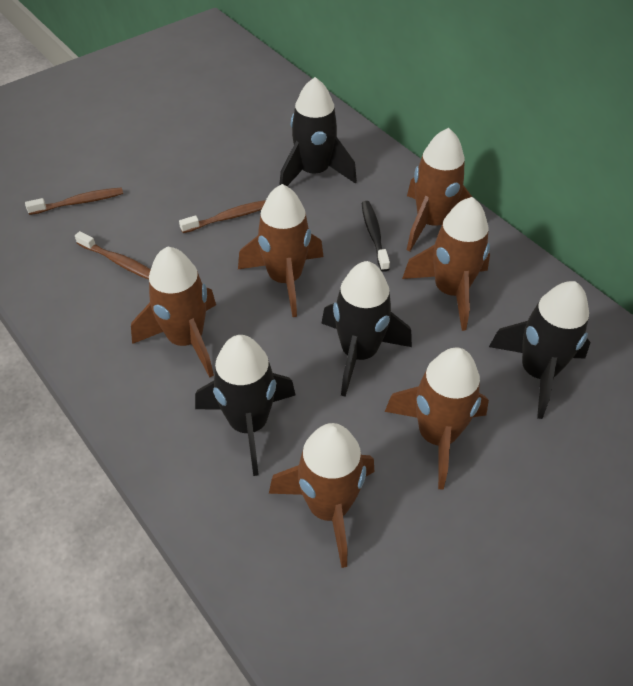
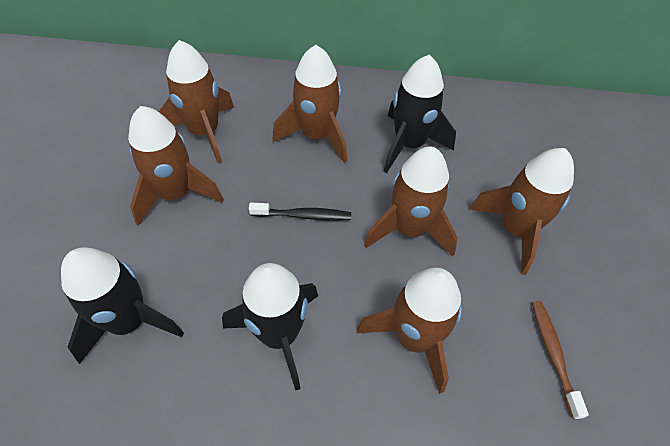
black rocket: 4 -> 3
brown toothbrush: 3 -> 1

